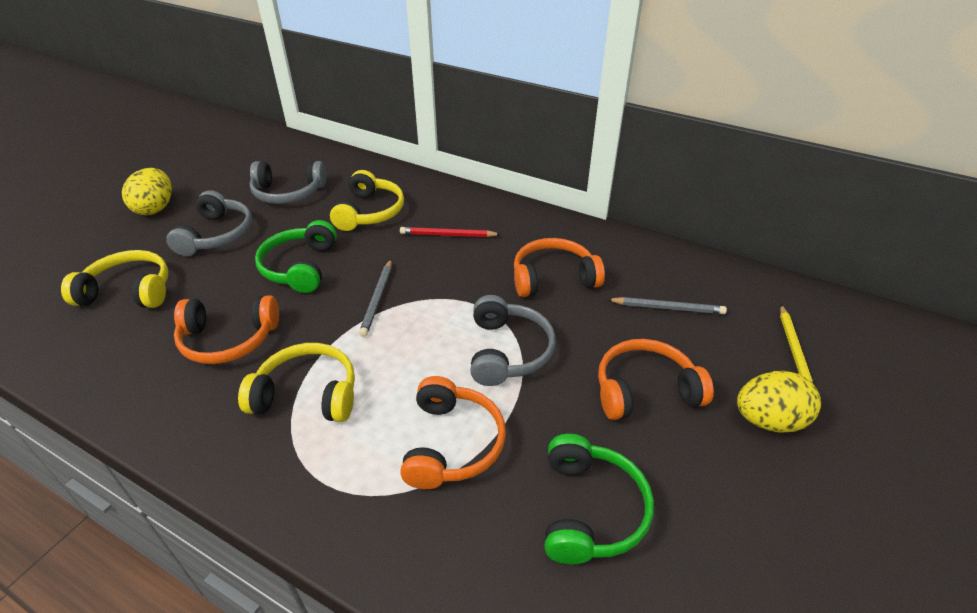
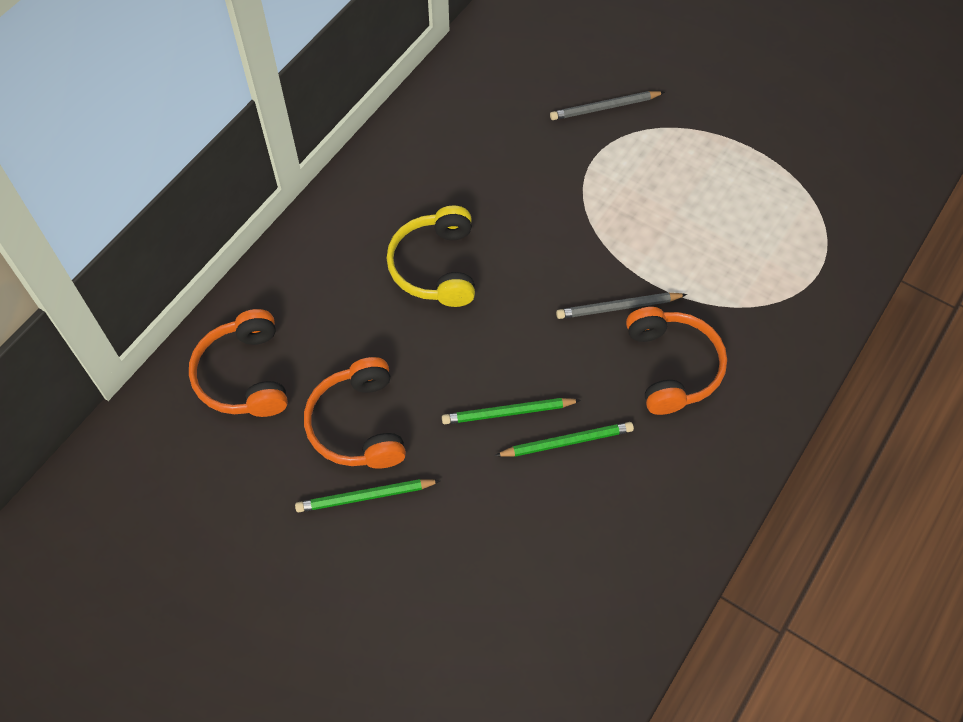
green headphones: 2 -> 0
green pencil: 0 -> 3
grey headphones: 3 -> 0
orange headphones: 4 -> 3
red pencil: 1 -> 0
yellow egg: 2 -> 0
yellow headphones: 3 -> 1
yellow pencil: 1 -> 0

